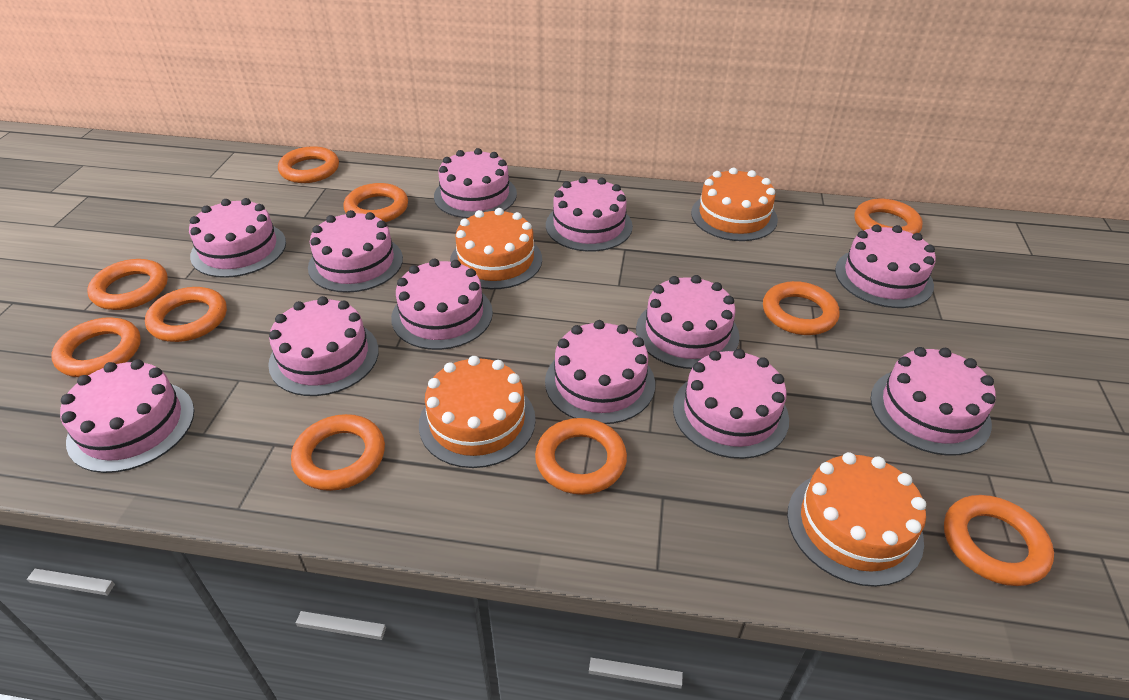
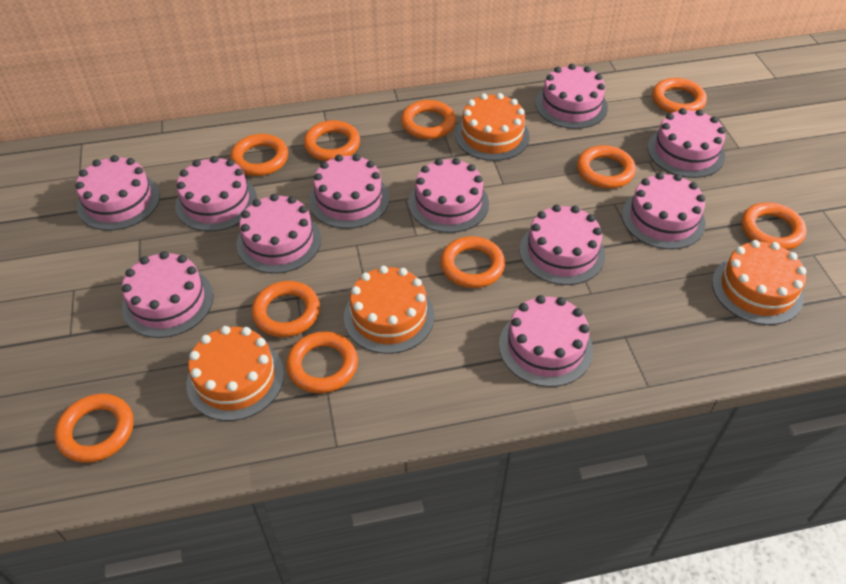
pink cake: 12 -> 11

